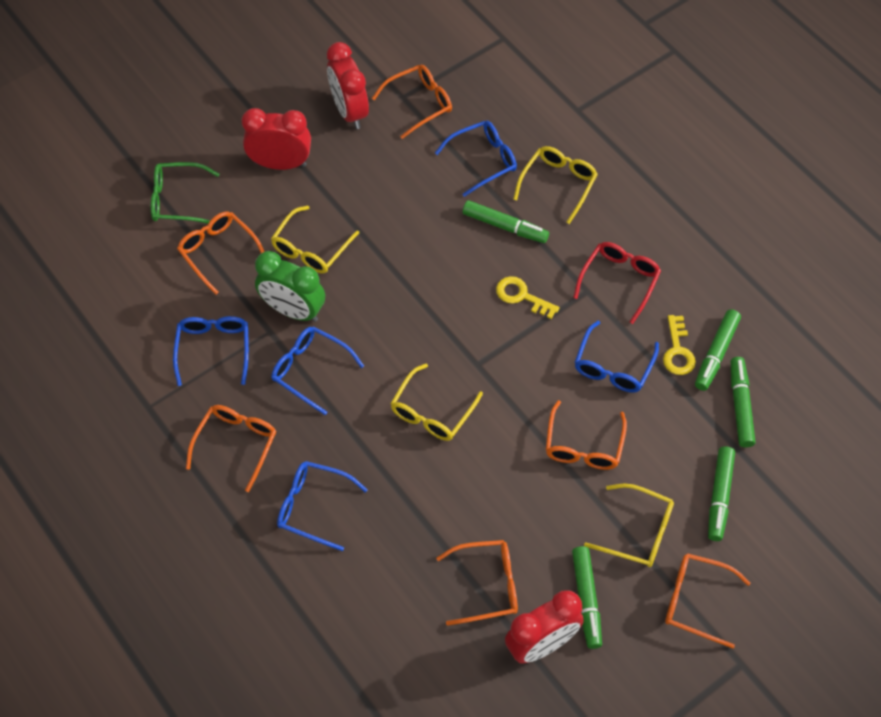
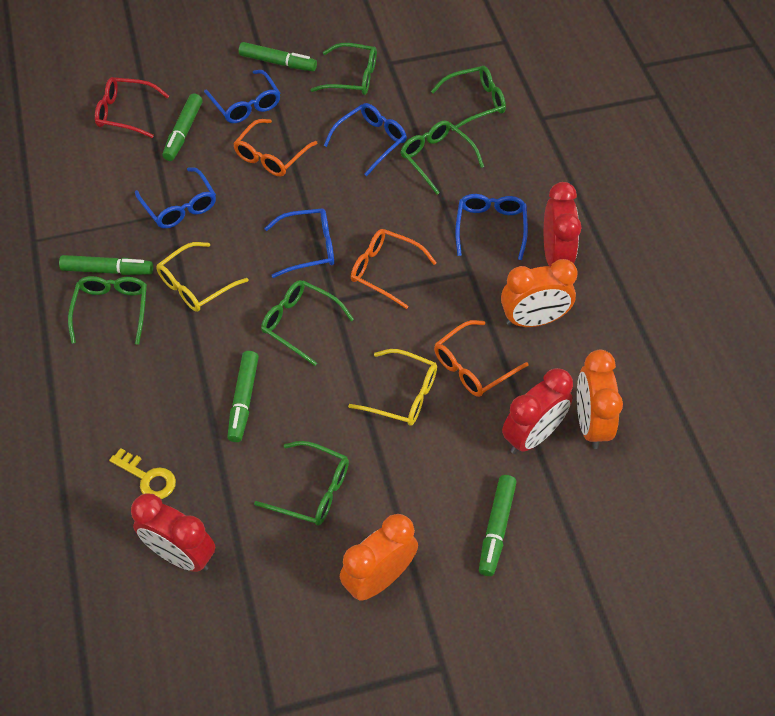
green clock: 1 -> 0
green glasses: 1 -> 6
orange clock: 0 -> 3
orange glasses: 6 -> 3
yellow glasses: 4 -> 2
yellow key: 2 -> 1

